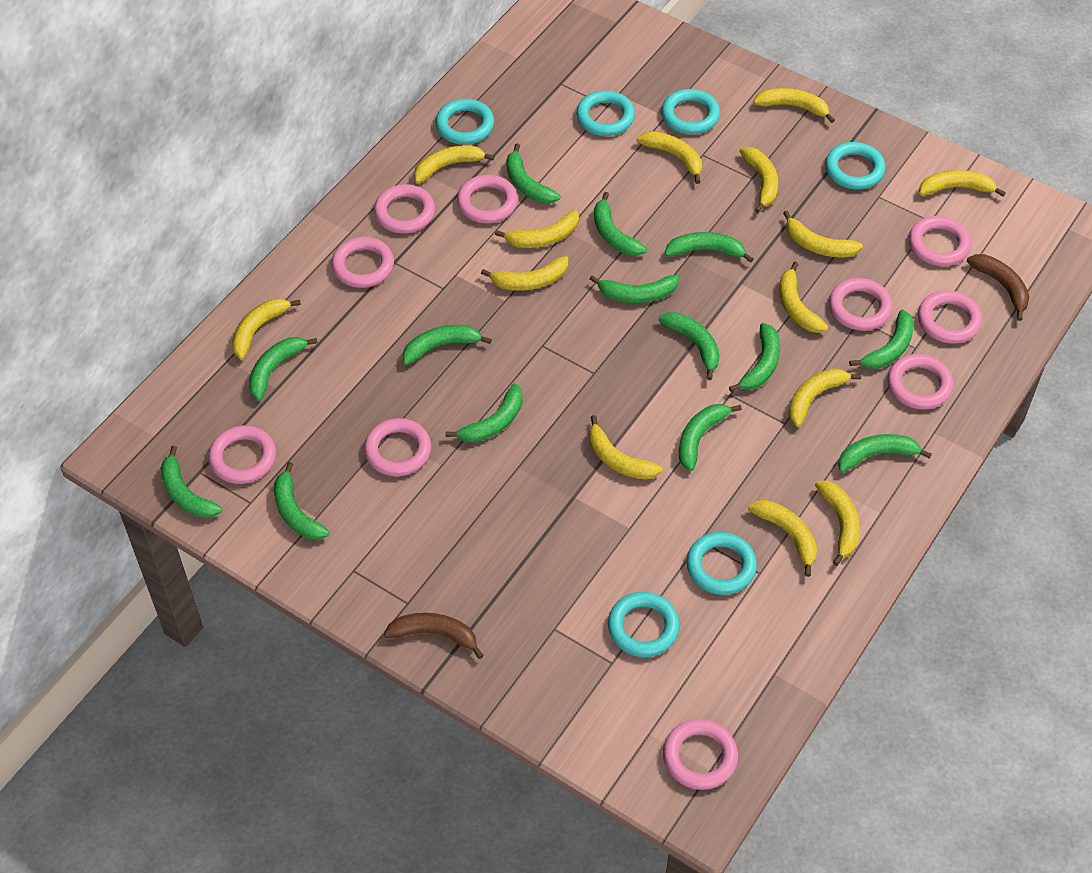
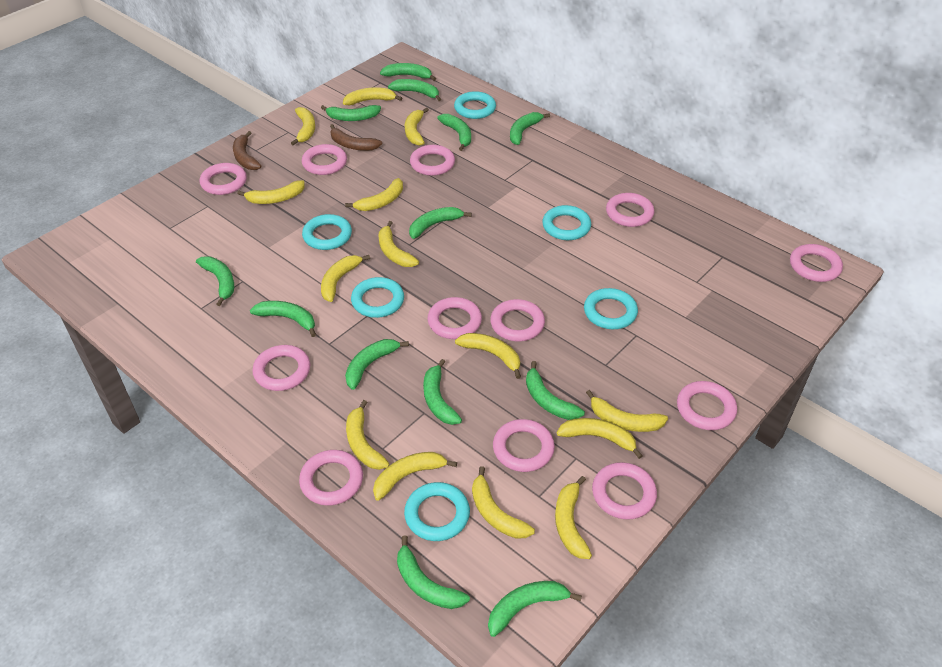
green banana: 14 -> 13
pink ring: 10 -> 12

